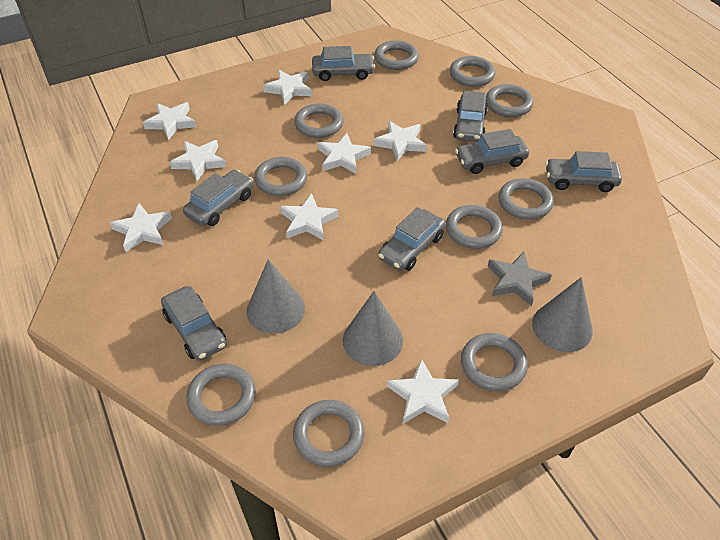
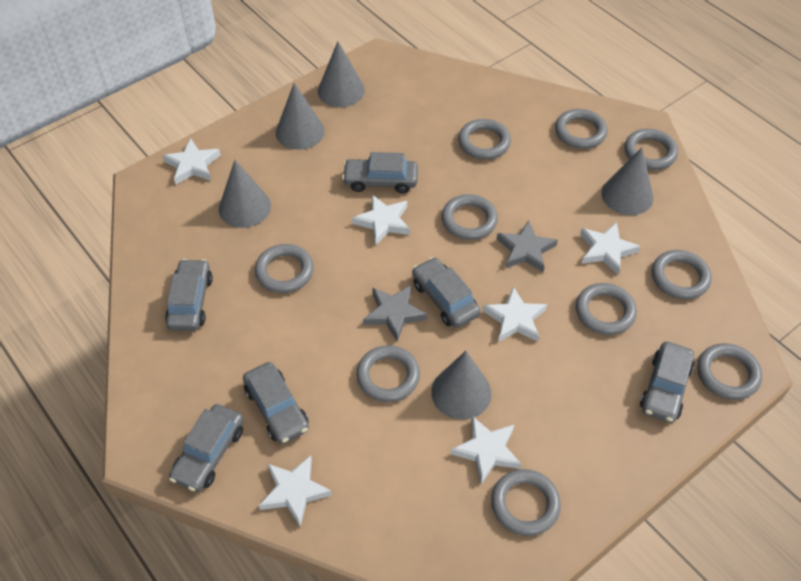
grey car: 7 -> 6
grey cone: 3 -> 5
grey star: 1 -> 2
white star: 8 -> 6

